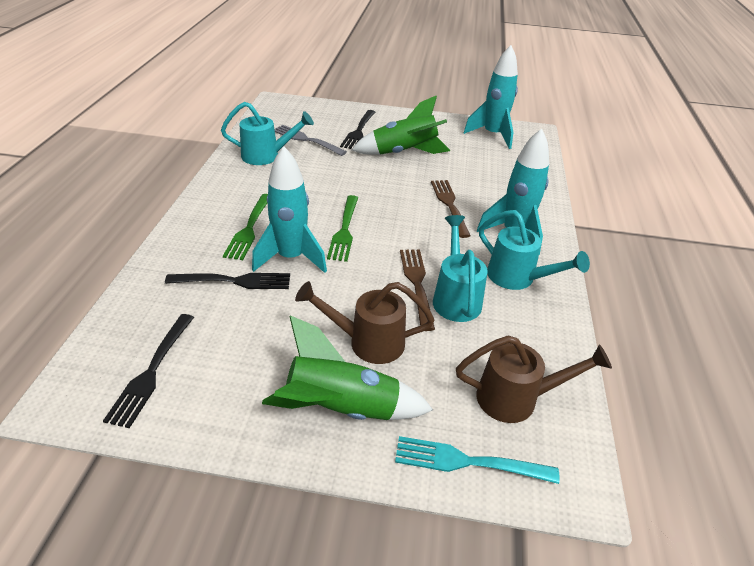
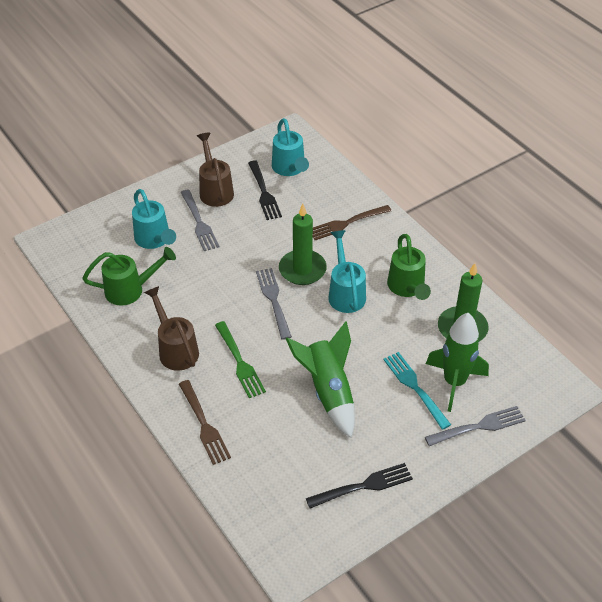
black fork: 3 -> 2
green candle: 0 -> 2
green fork: 2 -> 1
green watering can: 0 -> 2
grey fork: 1 -> 3
turquoise rocket: 3 -> 0

